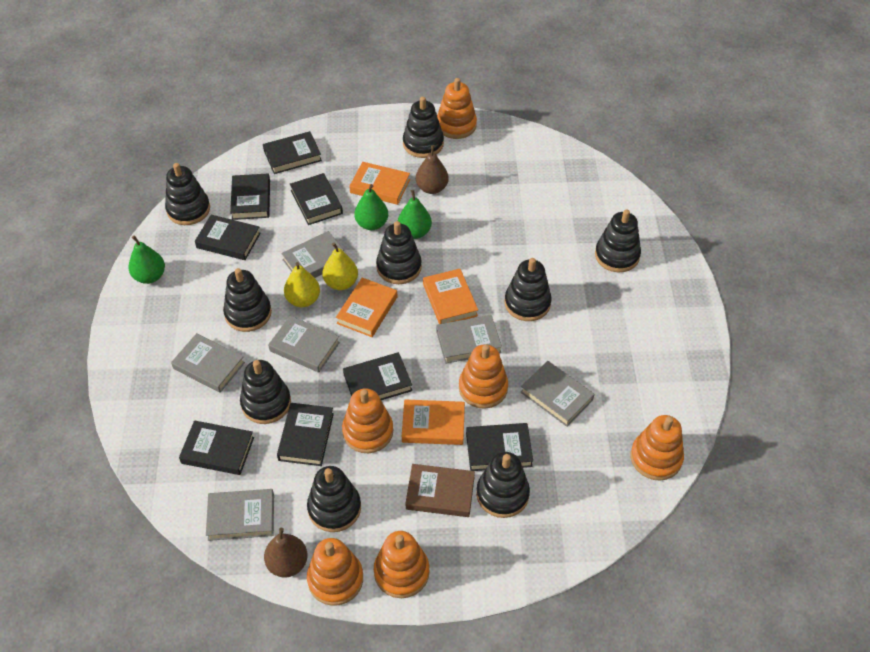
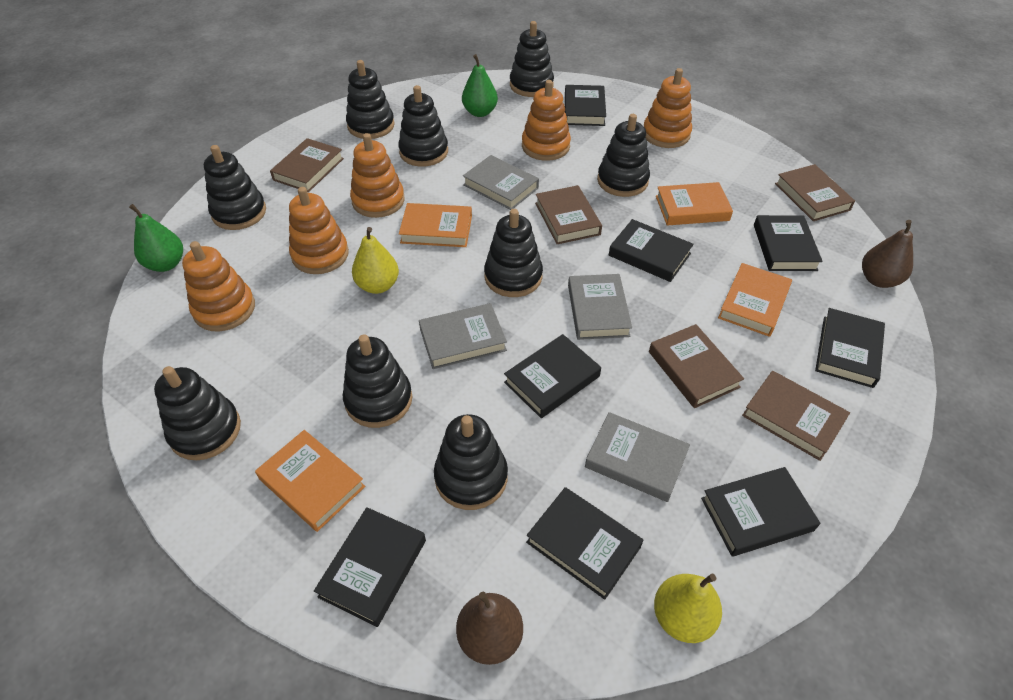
brown book: 1 -> 5
green pear: 3 -> 2
grey book: 6 -> 4
orange stacking toy: 6 -> 5

